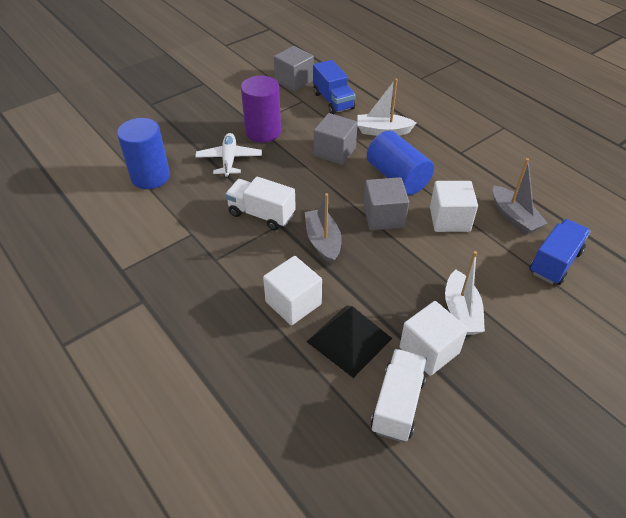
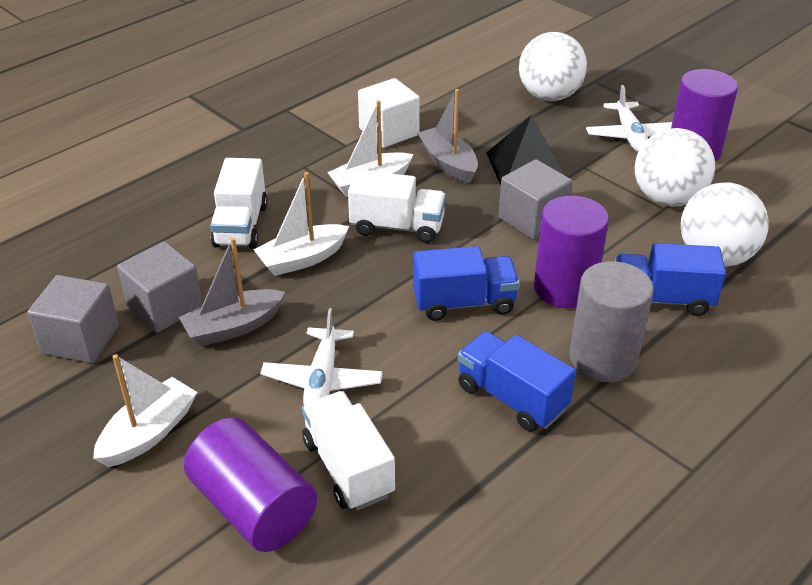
blue cylinder: 2 -> 0
blue truck: 2 -> 3
grey cylinder: 0 -> 1
purple cylinder: 1 -> 3
white ball: 0 -> 3
white boat: 2 -> 3
white cube: 3 -> 1
white plane: 1 -> 2
white truck: 2 -> 3

